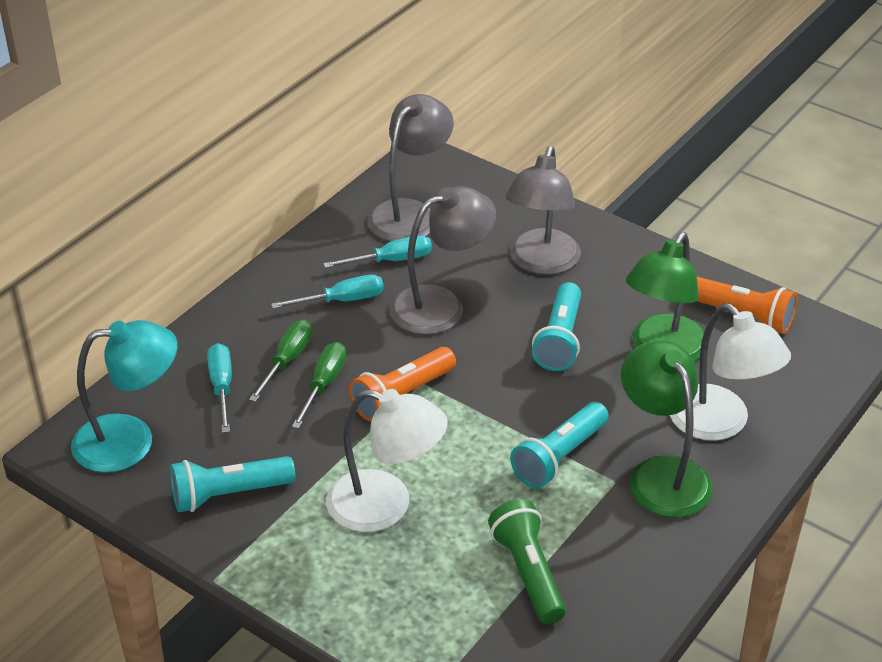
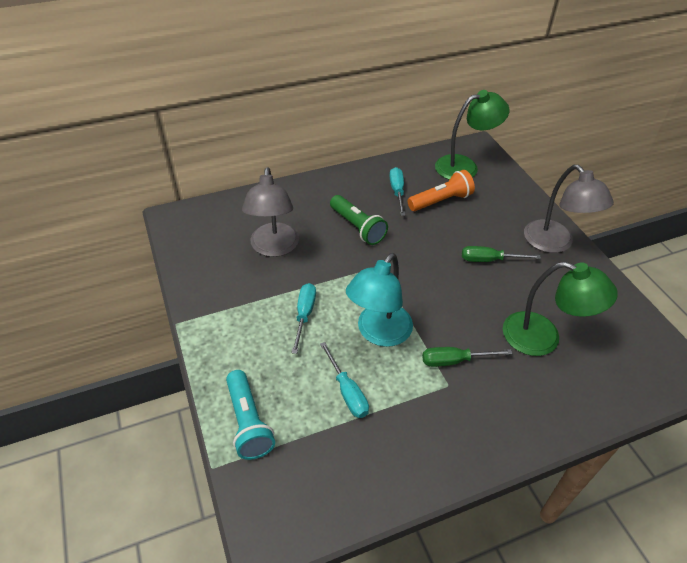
grey lamp: 3 -> 2
orange flashlight: 2 -> 1
turquoise flashlight: 3 -> 1
white lamp: 2 -> 0

